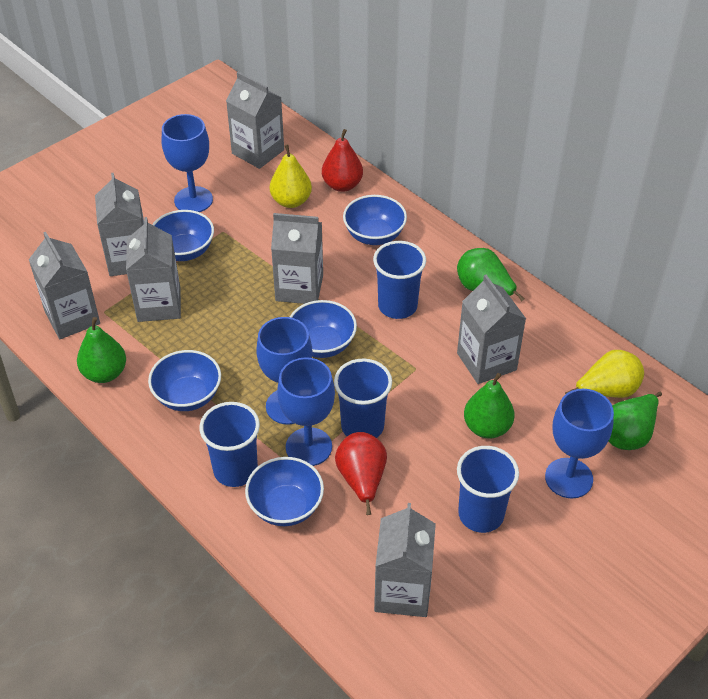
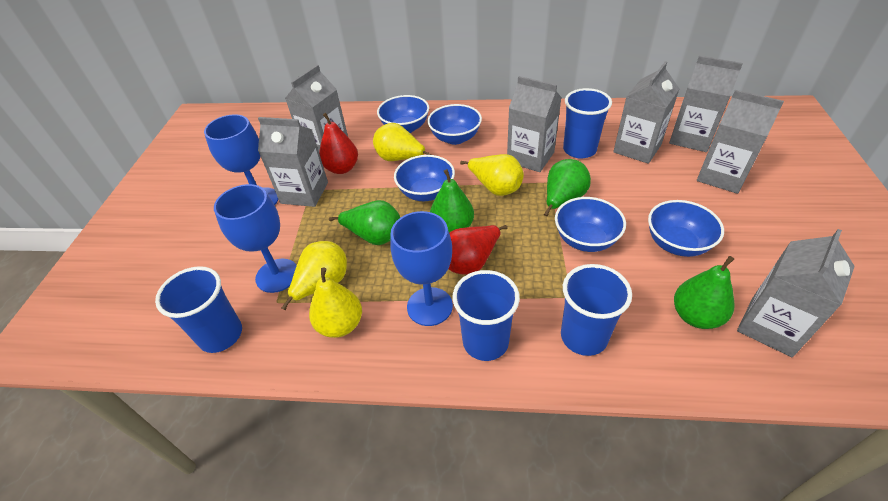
blue goblet: 4 -> 3
yellow pear: 2 -> 4

